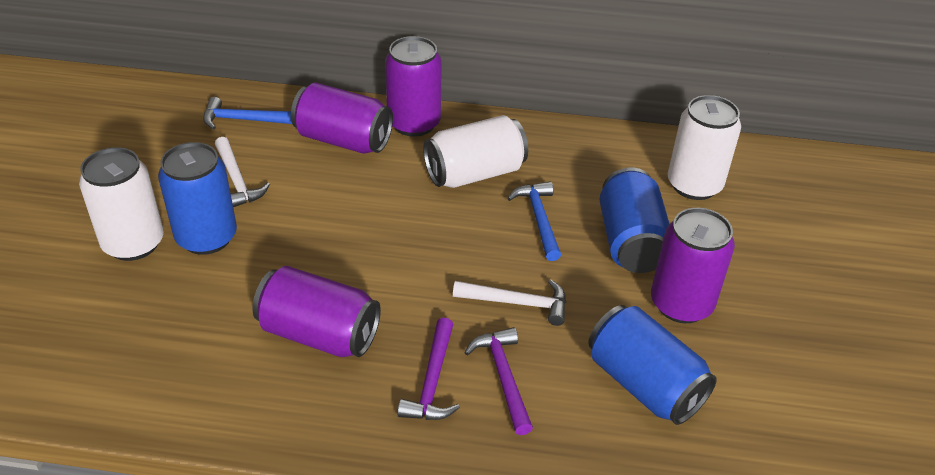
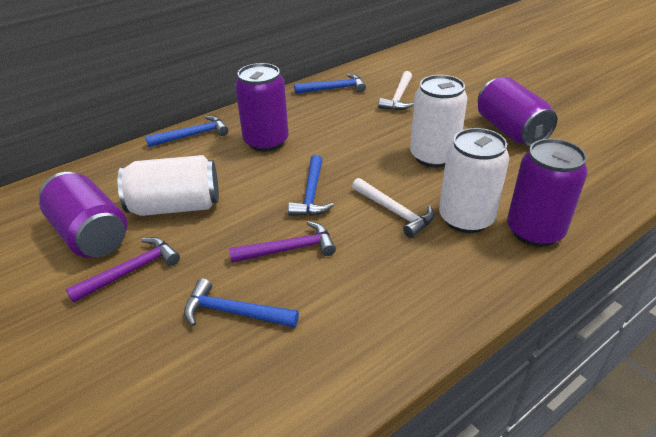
blue can: 3 -> 0
blue hammer: 2 -> 4

